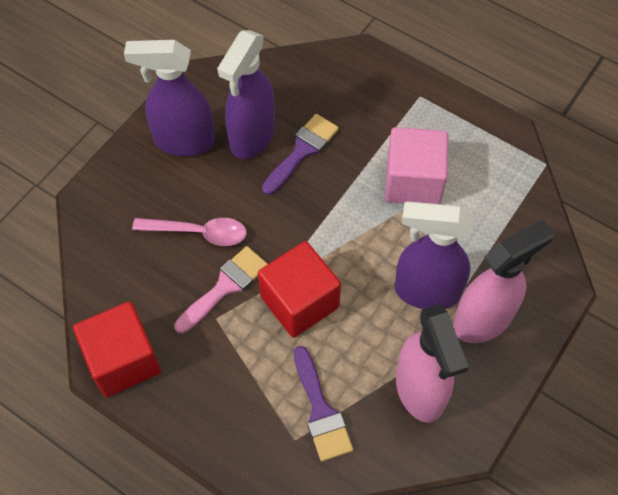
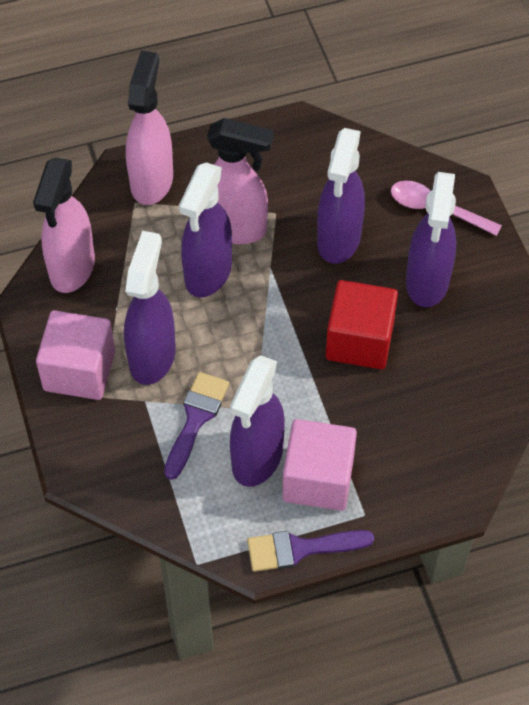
pink brush: 1 -> 0
pink cube: 1 -> 2
pink spray bottle: 2 -> 3
purple spray bottle: 3 -> 5
red cube: 2 -> 1

